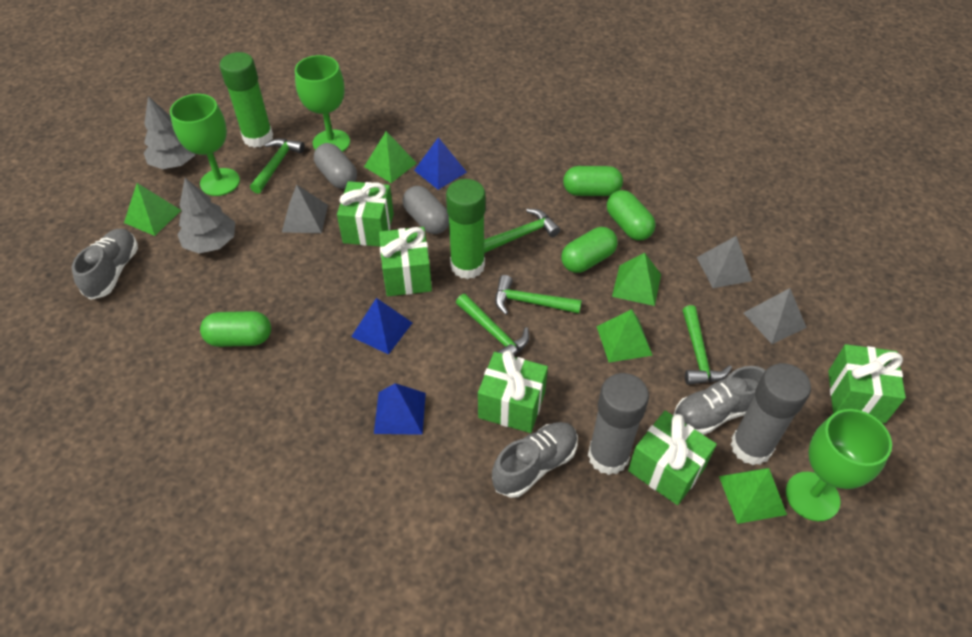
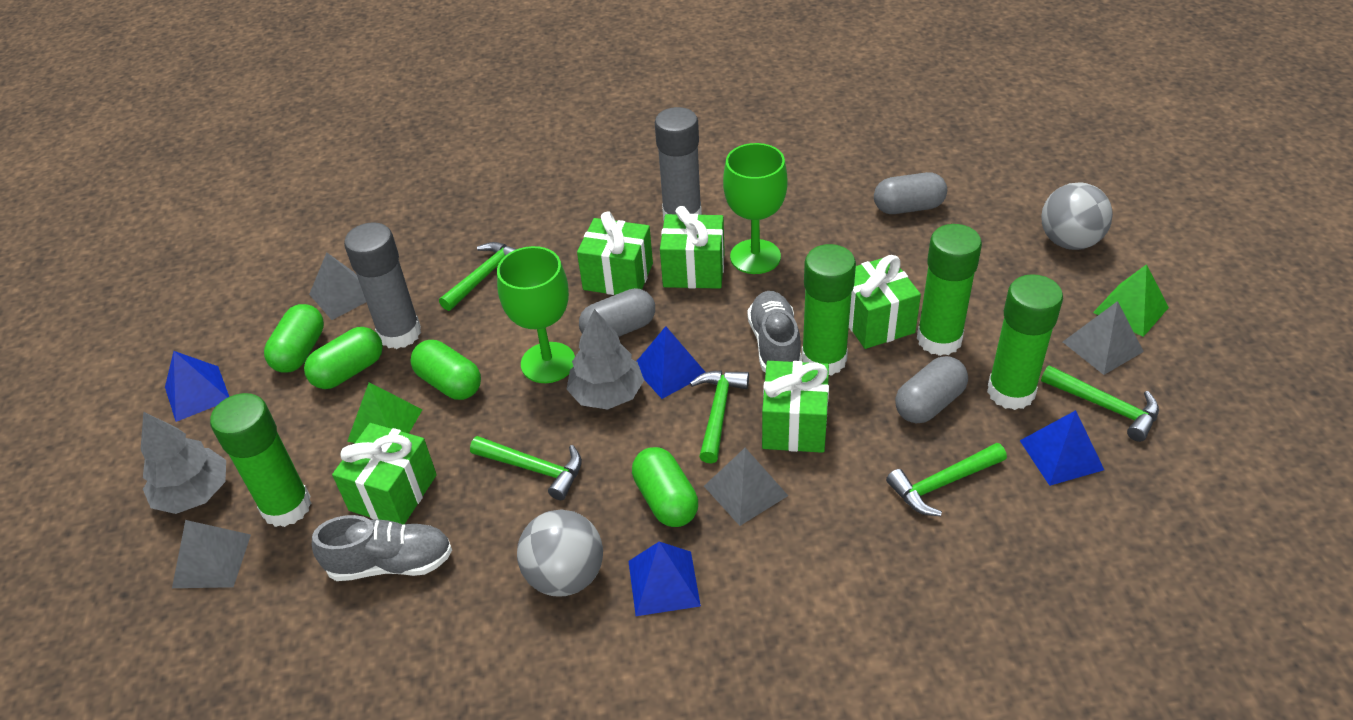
blue pyramid: 3 -> 4
green glue stick: 2 -> 4
green goblet: 3 -> 2
green pyramid: 5 -> 2
grey ball: 0 -> 2
grey capsule: 2 -> 3
grey pyramid: 3 -> 4
grey shoe: 3 -> 2

